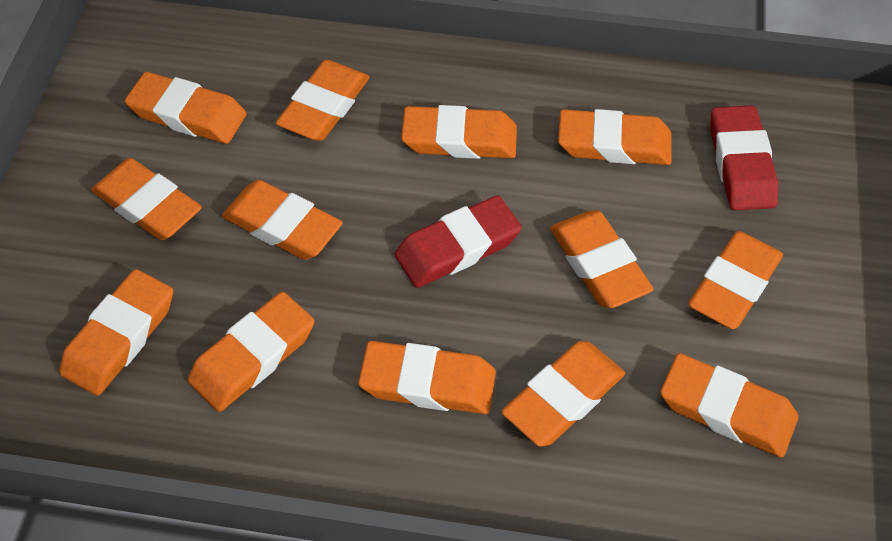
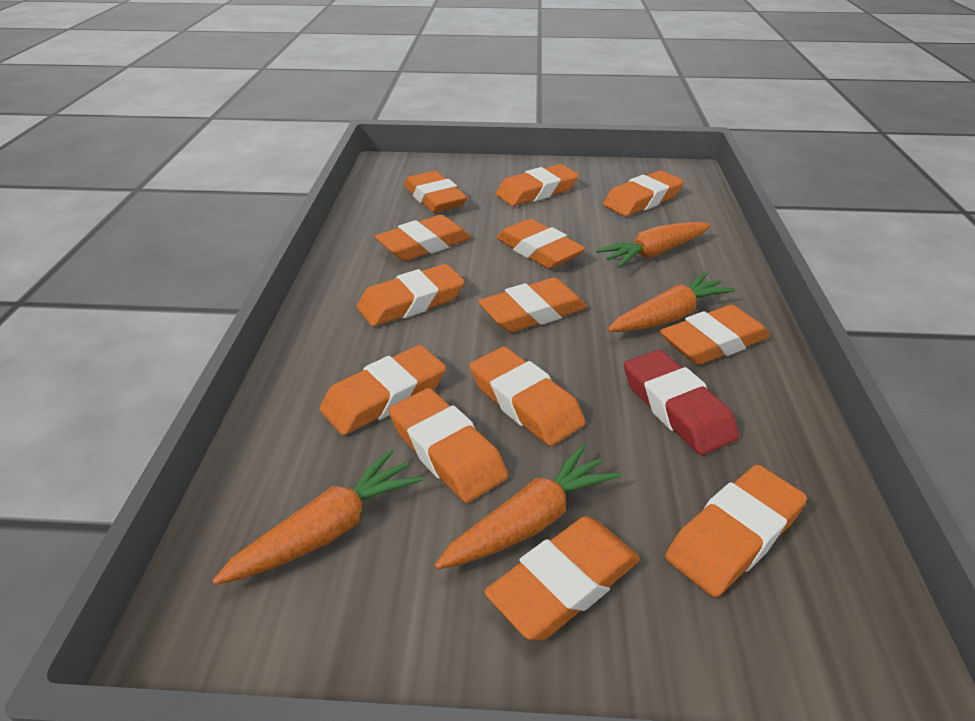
orange carrot: 0 -> 4
red eraser: 2 -> 1

